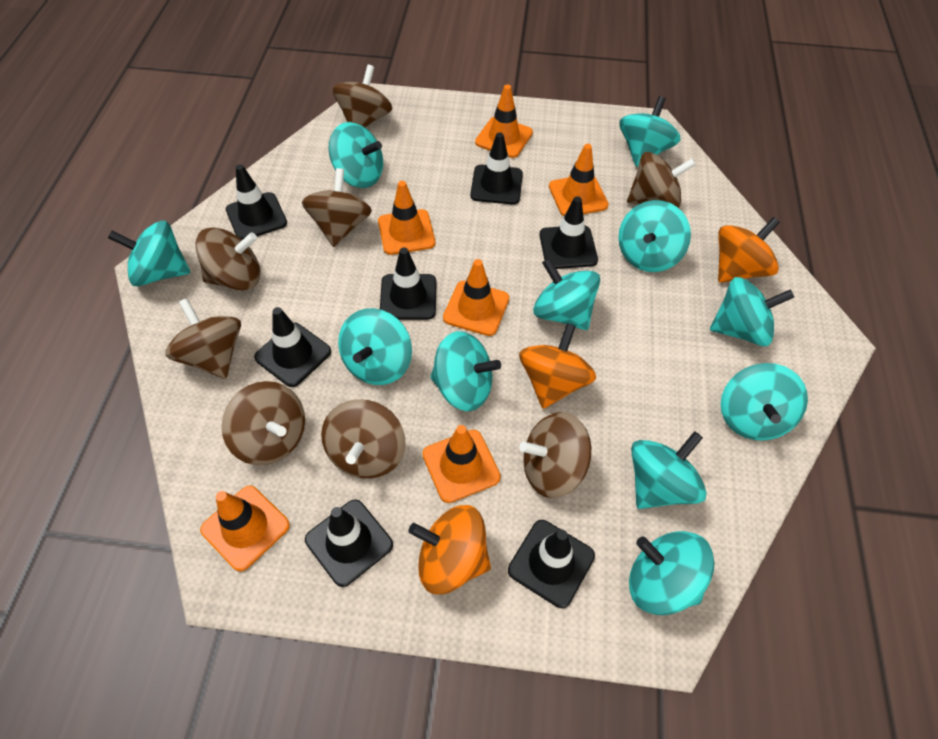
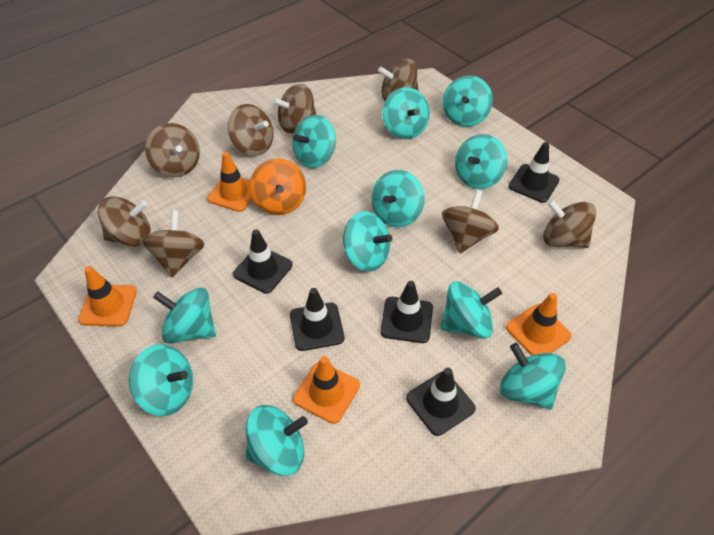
black traffic cone: 7 -> 5
orange spinning top: 3 -> 1
orange traffic cone: 6 -> 4

